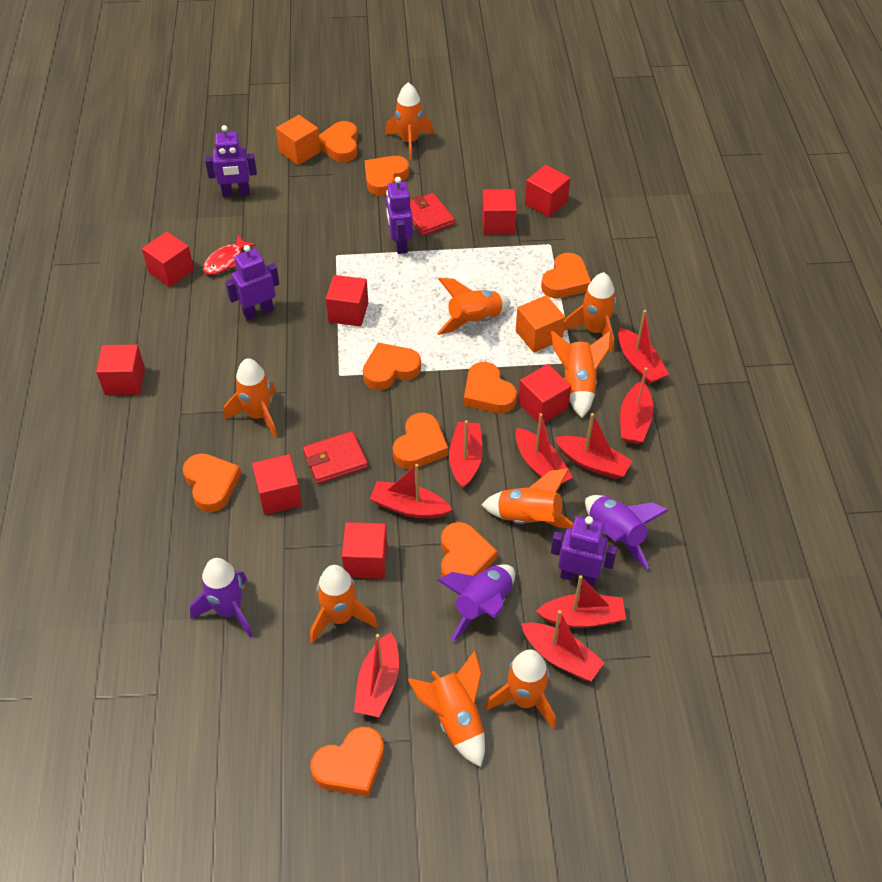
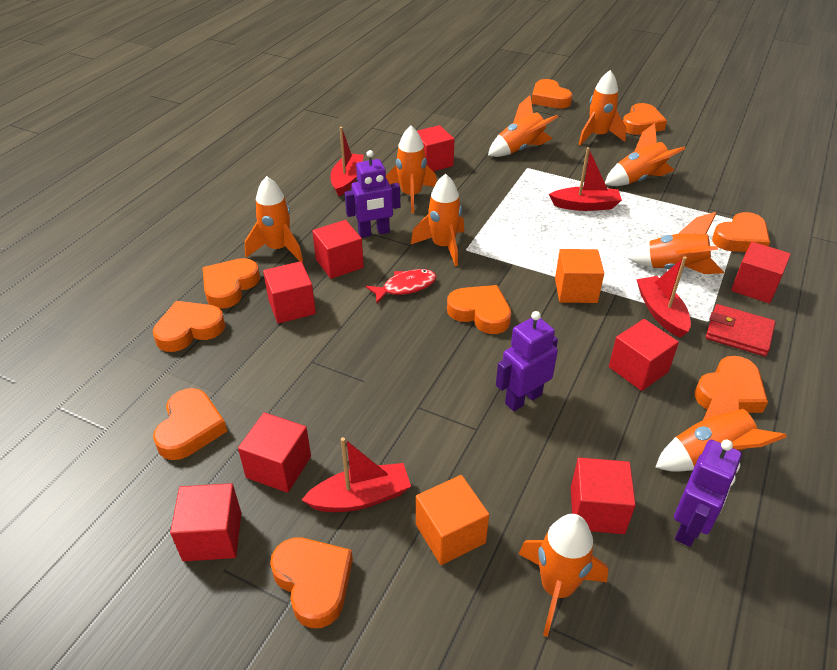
purple robot: 4 -> 3
purple rocket: 3 -> 0
red boat: 9 -> 4
red wallet: 2 -> 1

